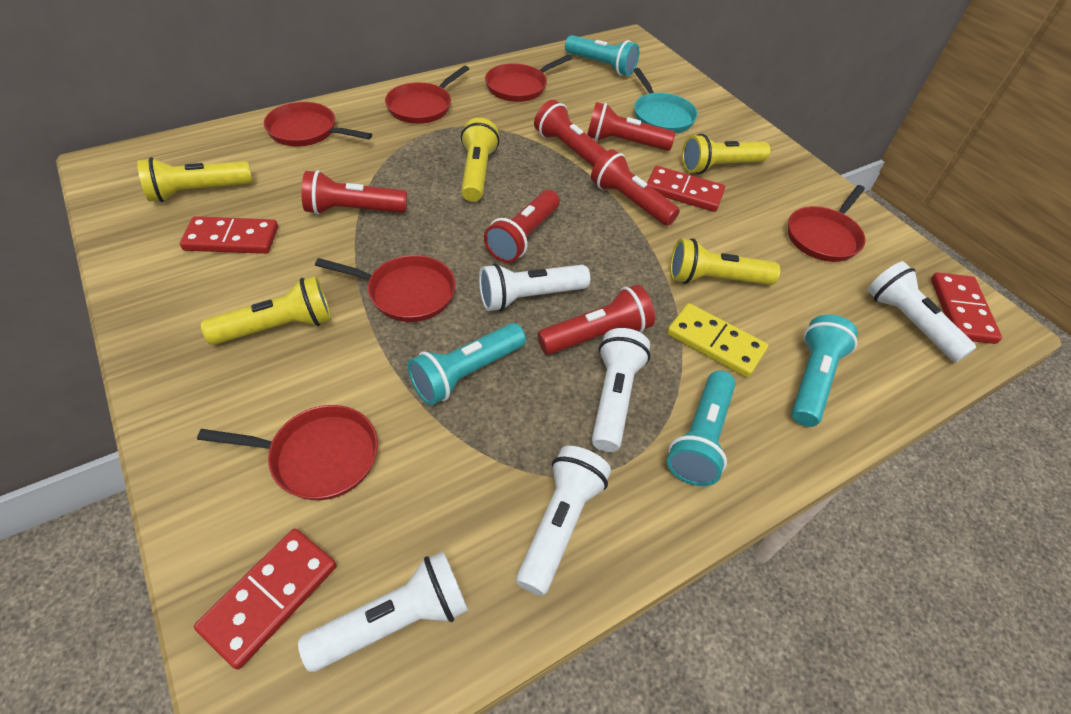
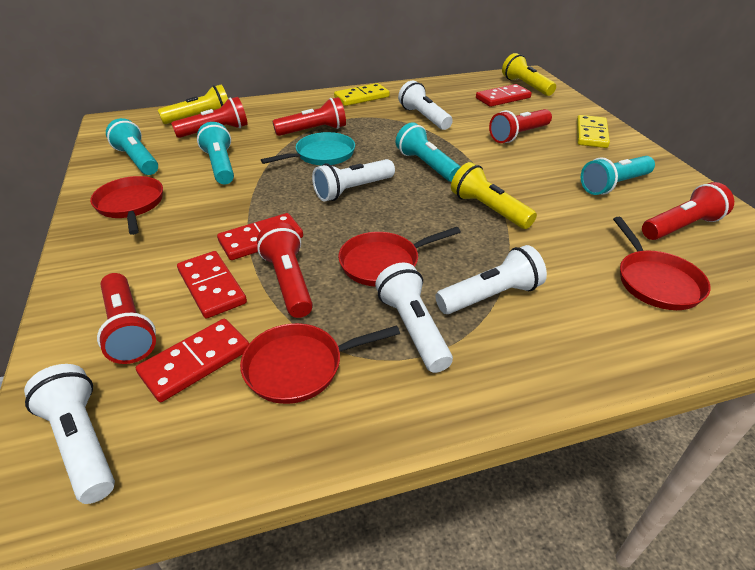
red pan: 6 -> 4
yellow domino: 1 -> 2
yellow flashlight: 5 -> 3

